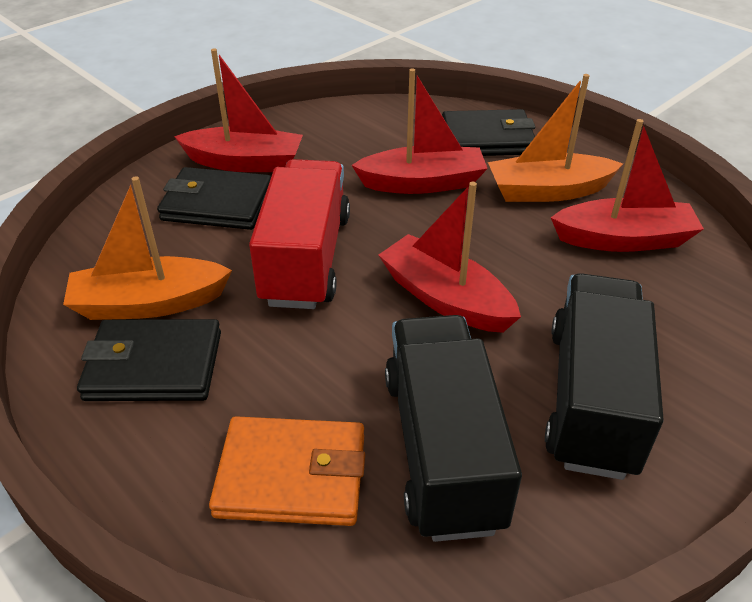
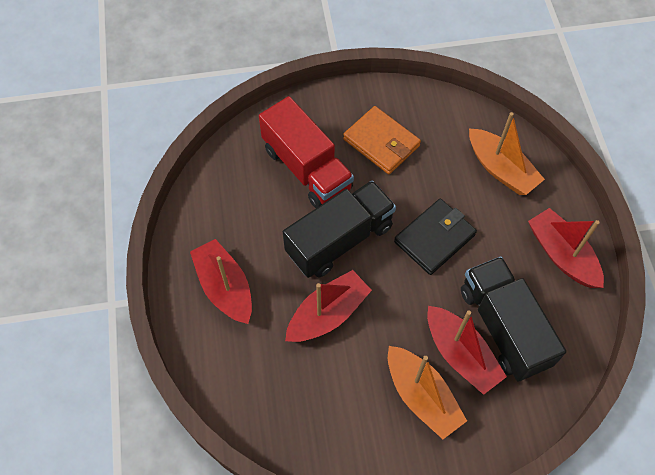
black wallet: 3 -> 1

